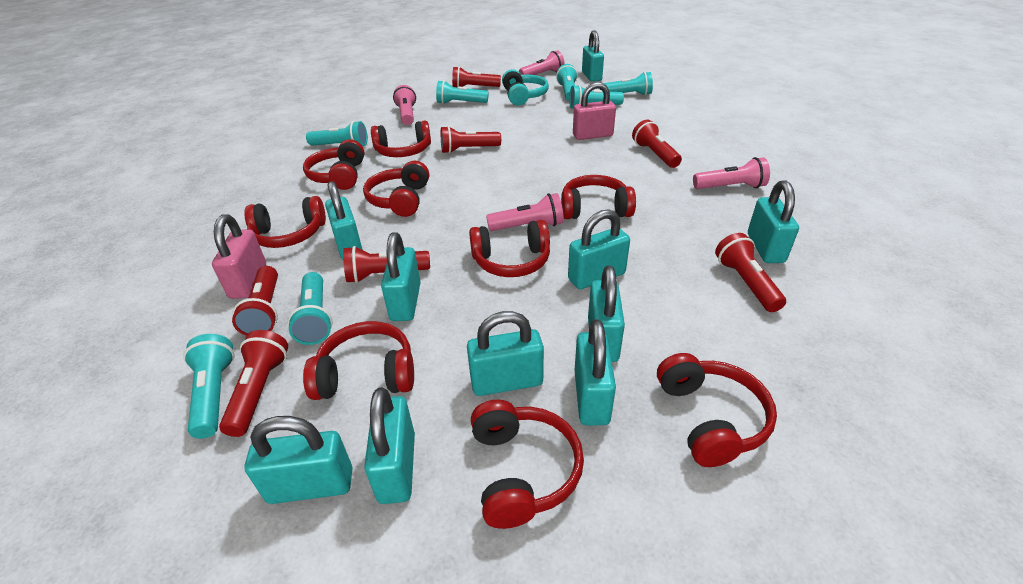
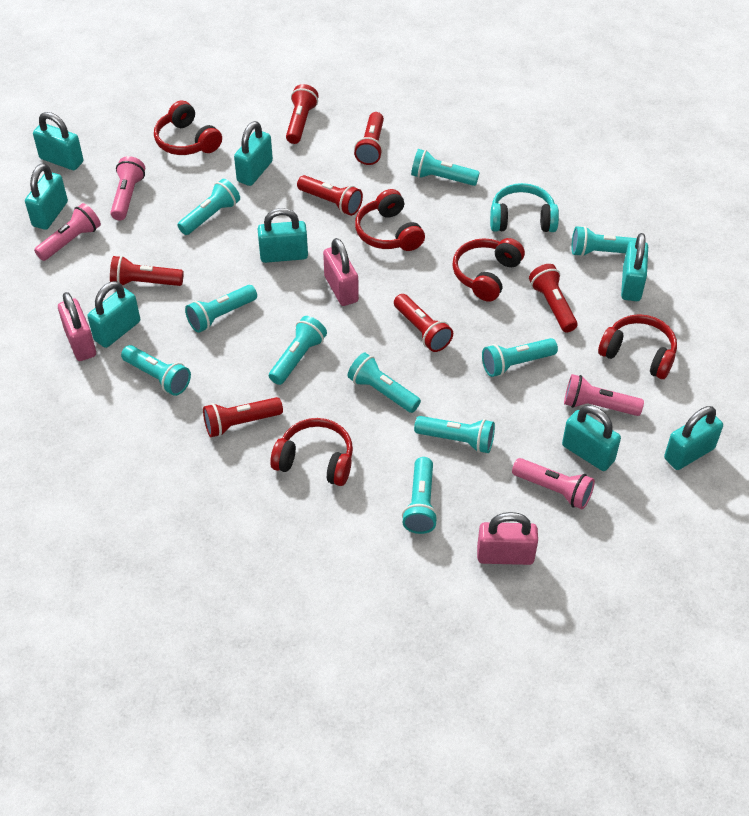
pink padlock: 2 -> 3
red headphones: 9 -> 5
turquoise flashlight: 7 -> 10
turquoise padlock: 10 -> 8

